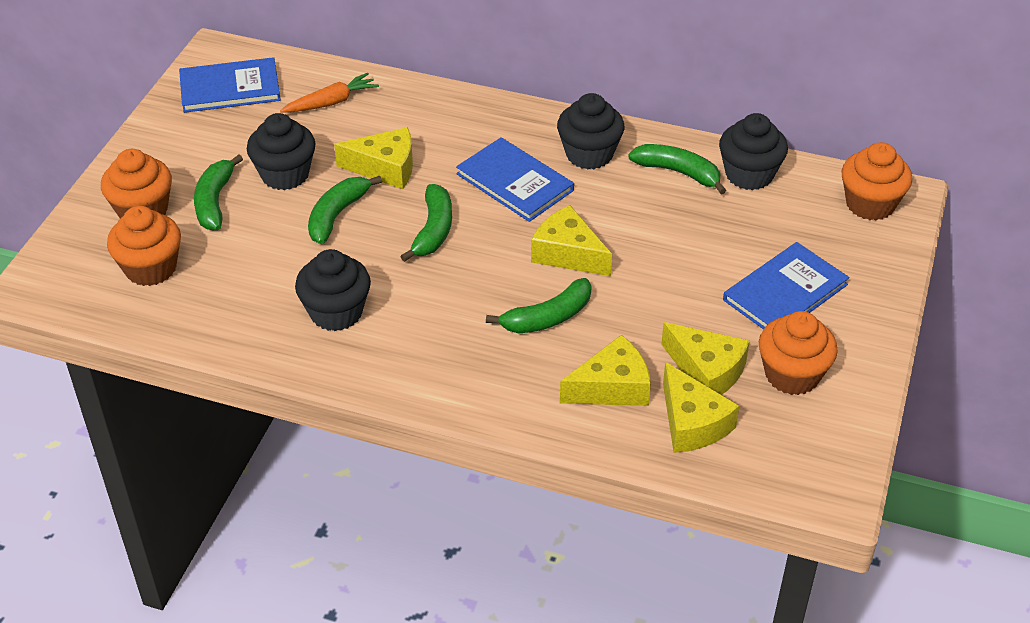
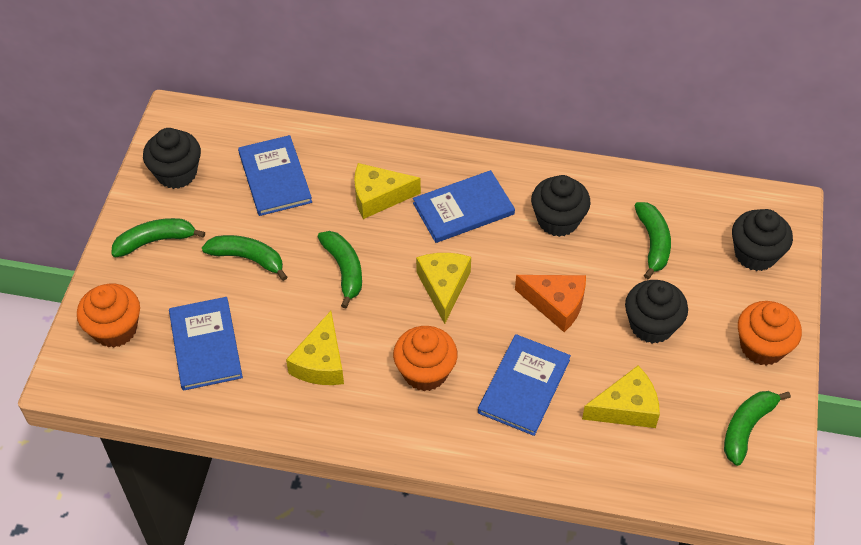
blue book: 3 -> 4
orange carrot: 1 -> 0
orange cheese: 0 -> 1
orange cupcake: 4 -> 3
yellow cheese: 5 -> 4

